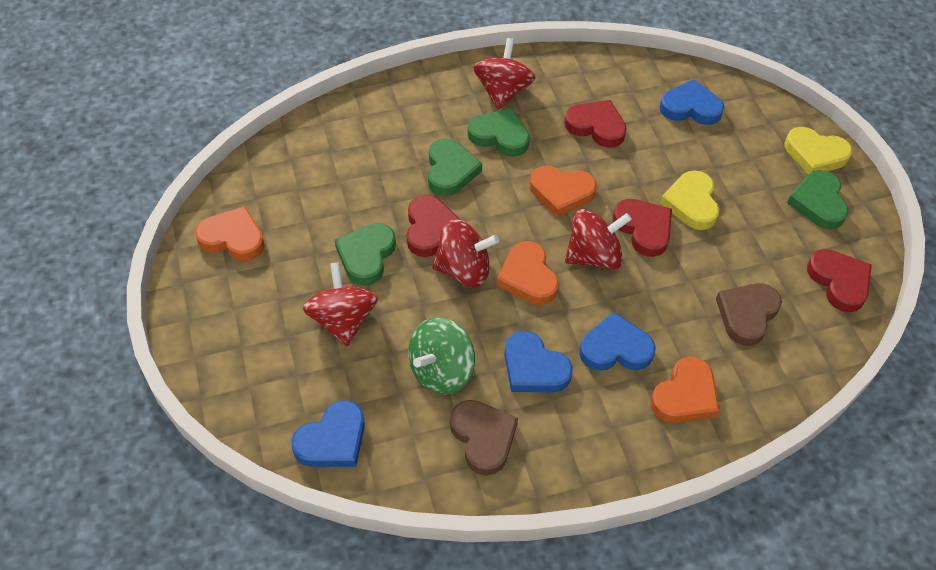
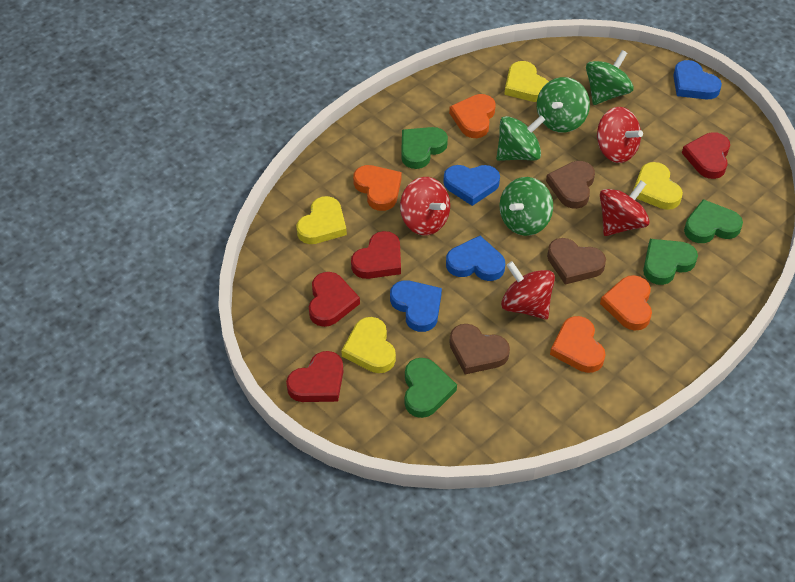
brown heart: 2 -> 3
green spinning top: 1 -> 4
yellow heart: 2 -> 4

